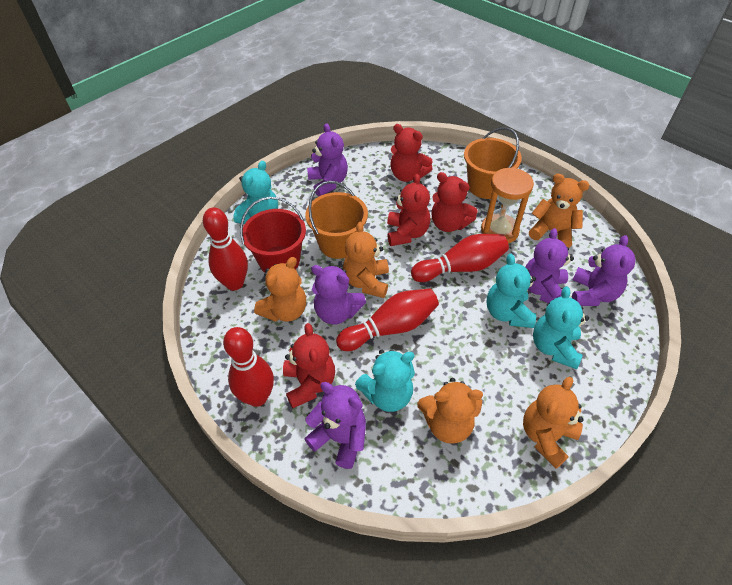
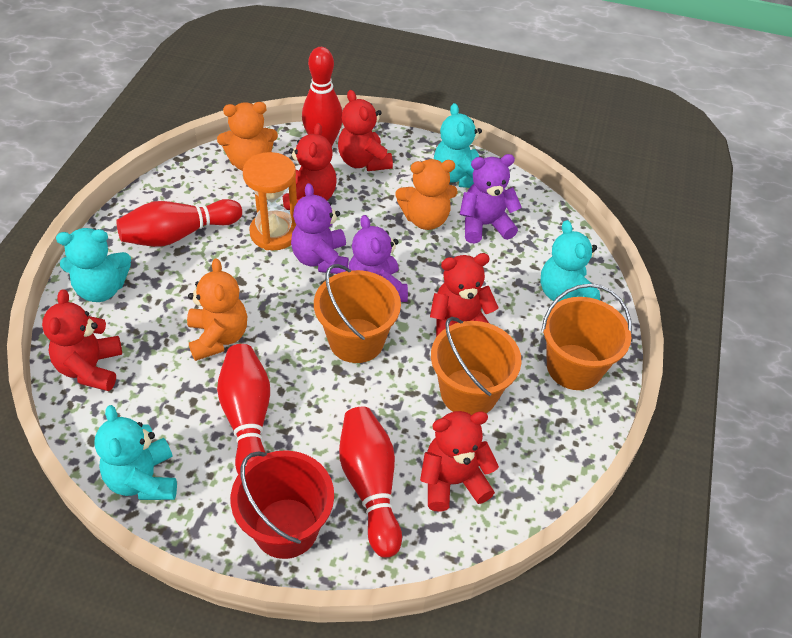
orange bucket: 2 -> 3
orange teddy bear: 5 -> 3
purple teddy bear: 5 -> 3
red teddy bear: 4 -> 5

